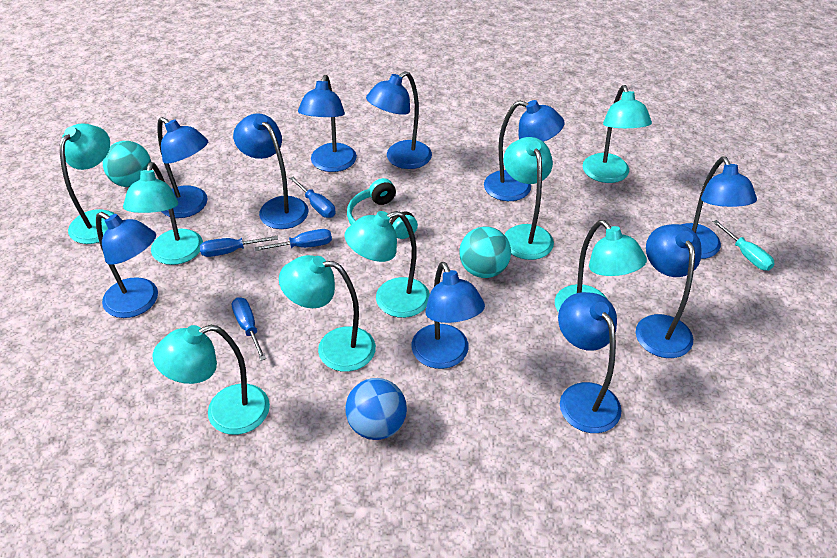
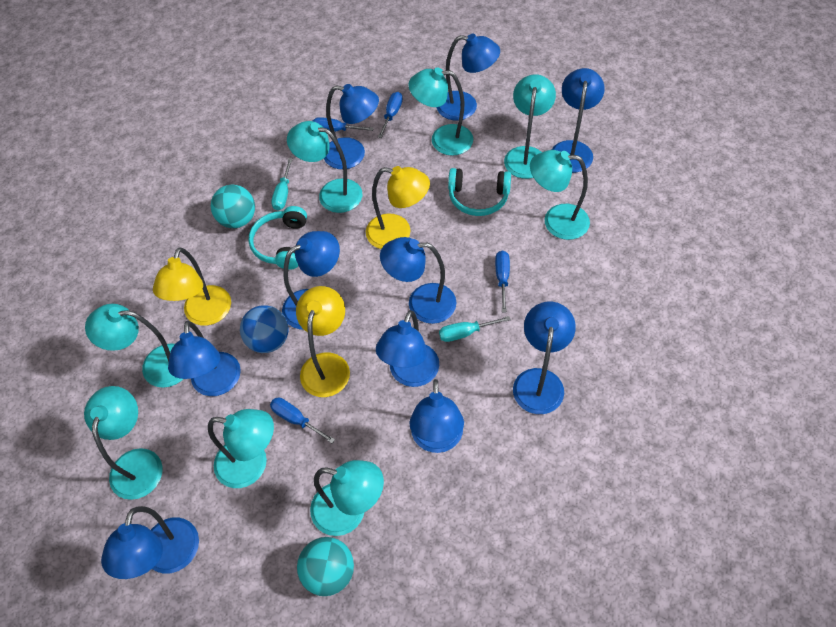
turquoise headphones: 1 -> 2
turquoise screwdriver: 1 -> 2
yellow lamp: 0 -> 3

